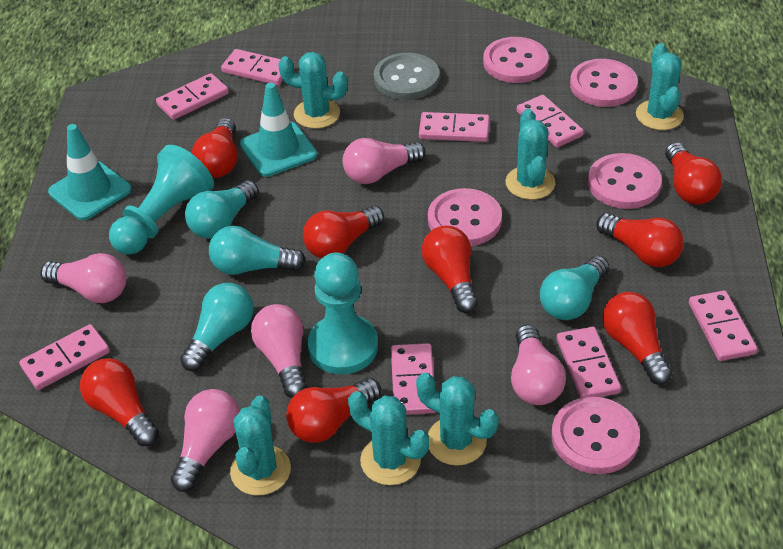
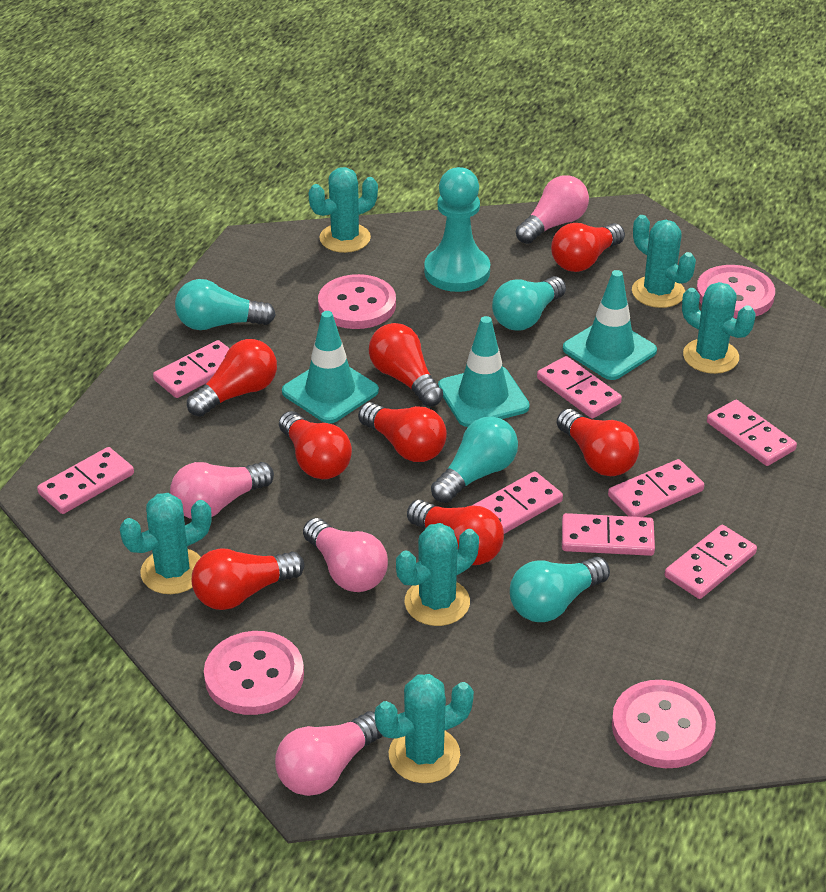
grey button: 1 -> 0
pink button: 5 -> 4
pink light bulb: 5 -> 4
turquoise pawn: 2 -> 1
turquoise traffic cone: 2 -> 3

